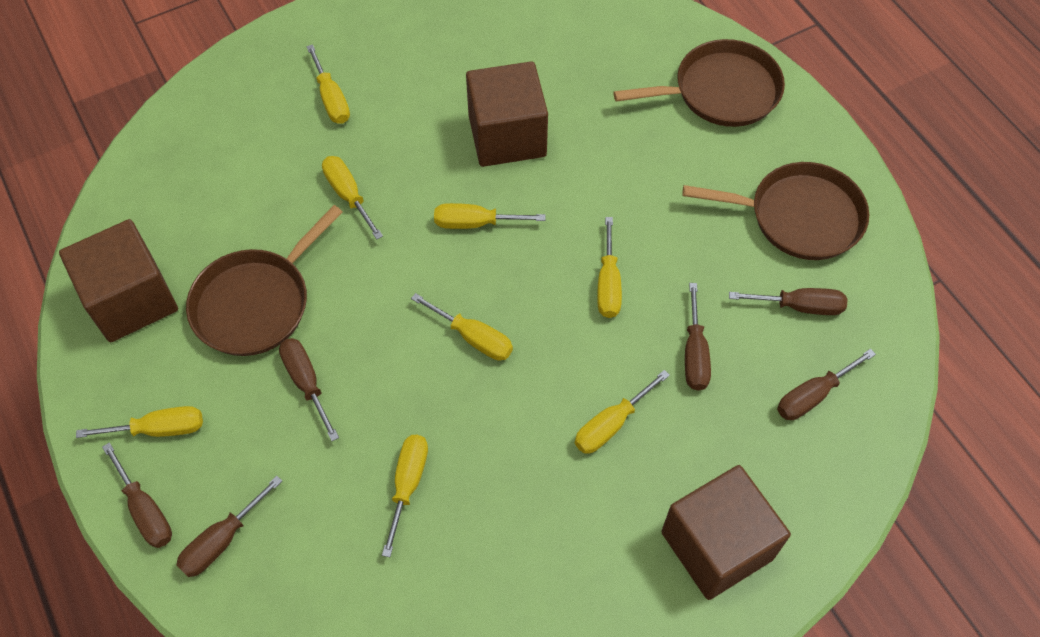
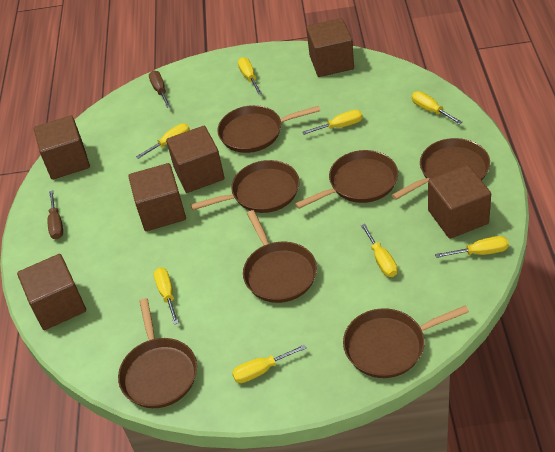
brown cube: 3 -> 6
brown pan: 3 -> 7
brown screwdriver: 6 -> 2

